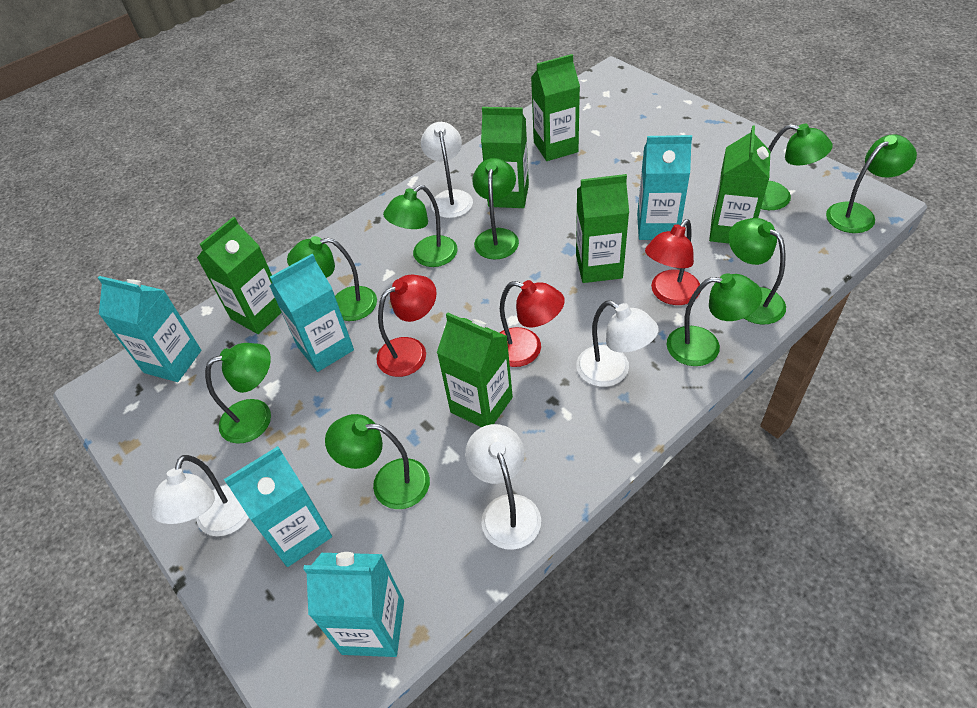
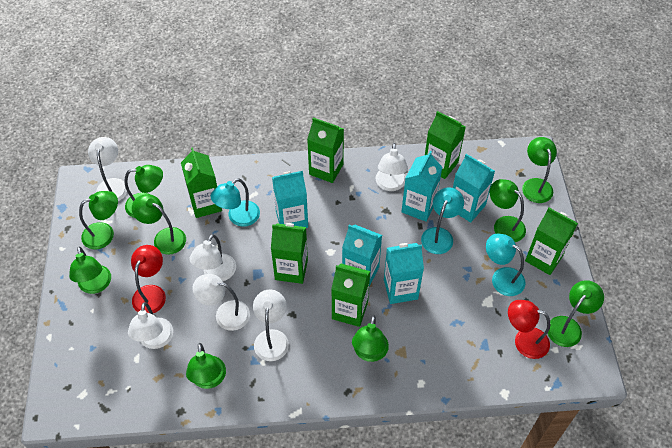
red lamp: 3 -> 2
turquoise lamp: 0 -> 3
white lamp: 4 -> 6

